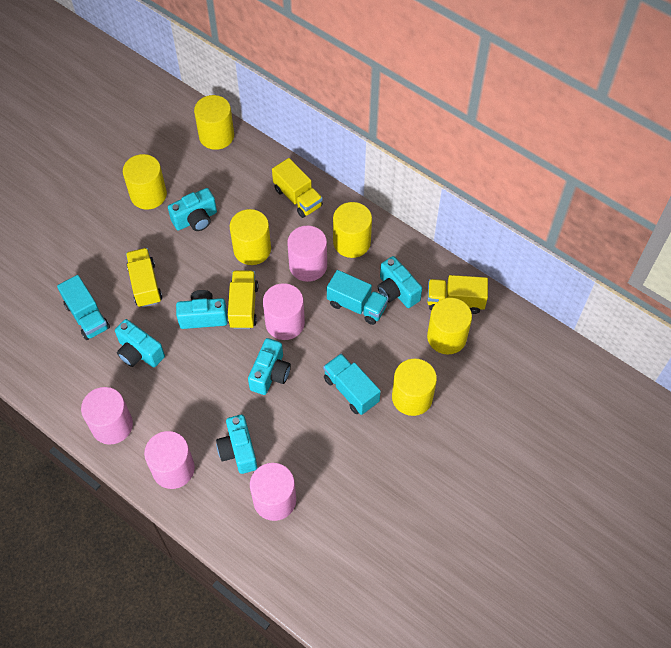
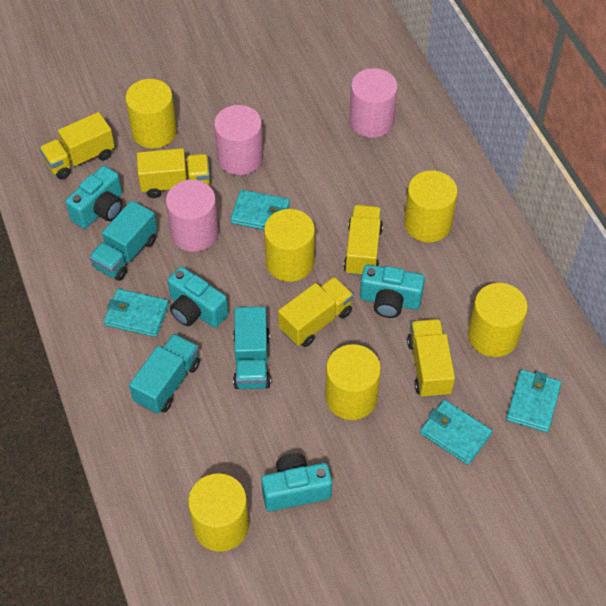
pink cylinder: 5 -> 3
turquoise camera: 6 -> 4
turquoise wallet: 0 -> 4
yellow truck: 4 -> 5

